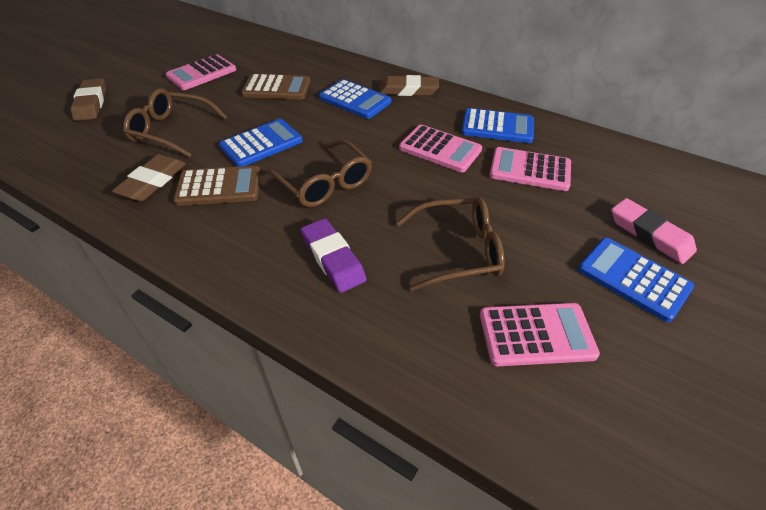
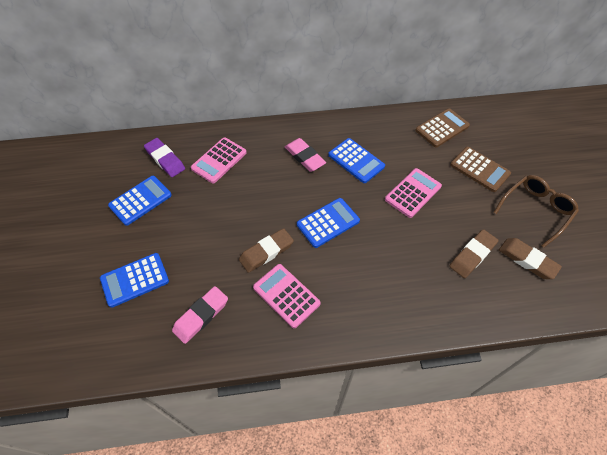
brown glasses: 3 -> 1
pink calculator: 4 -> 3
pink eraser: 1 -> 2

